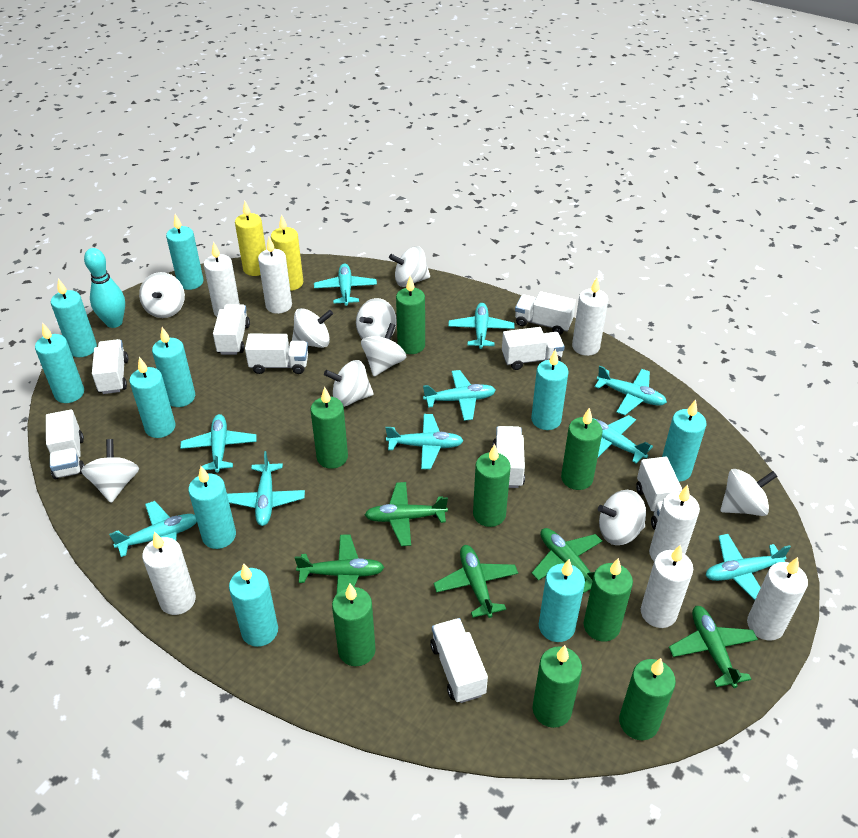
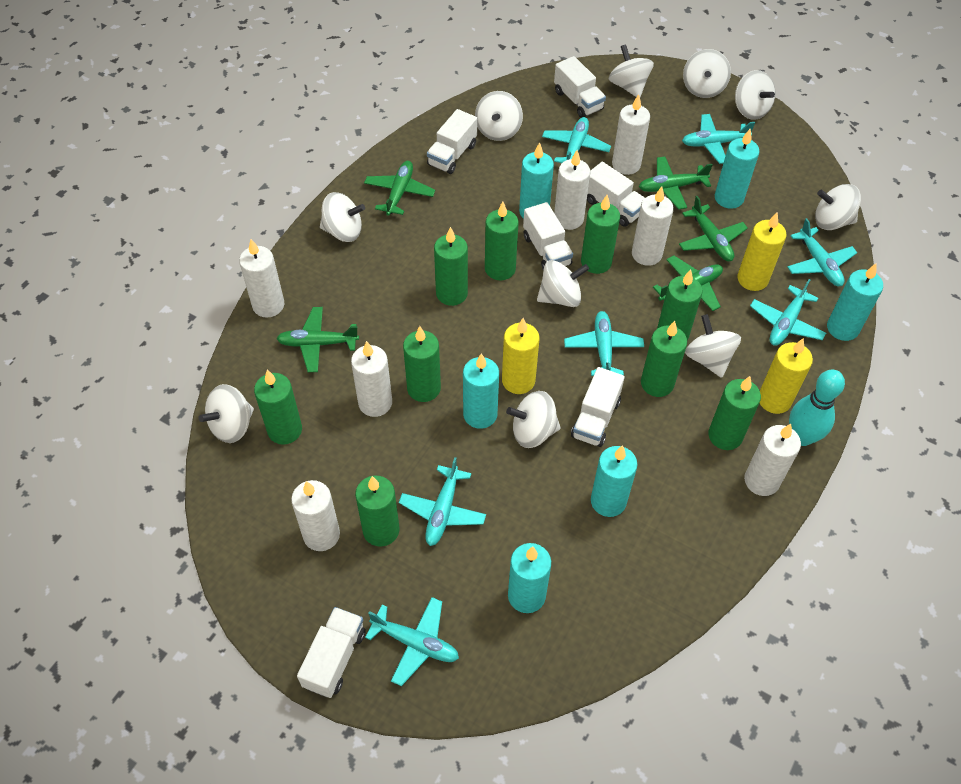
green candle: 8 -> 9
turquoise candle: 10 -> 6
turquoise plane: 10 -> 7
white spinning top: 9 -> 10
white truck: 9 -> 6
yellow candle: 2 -> 3

